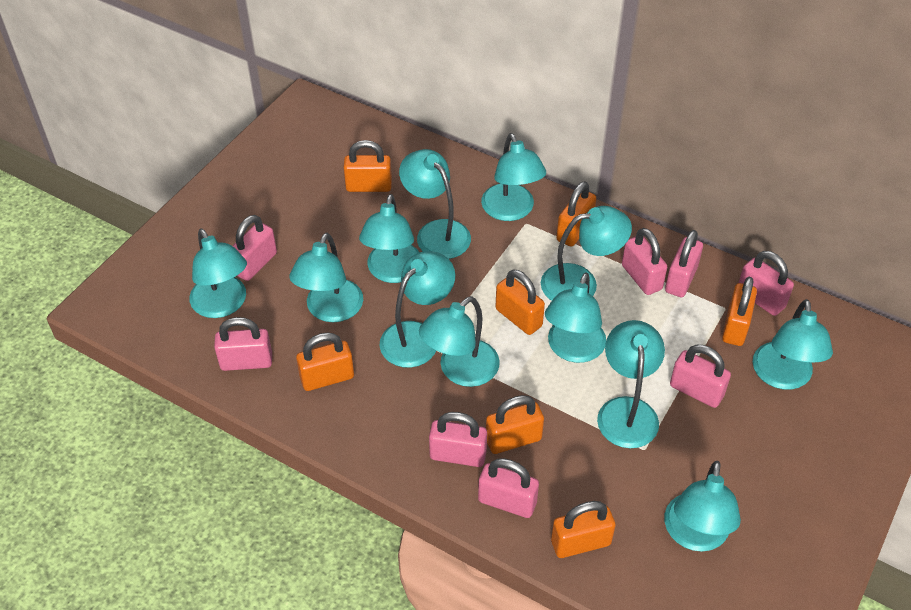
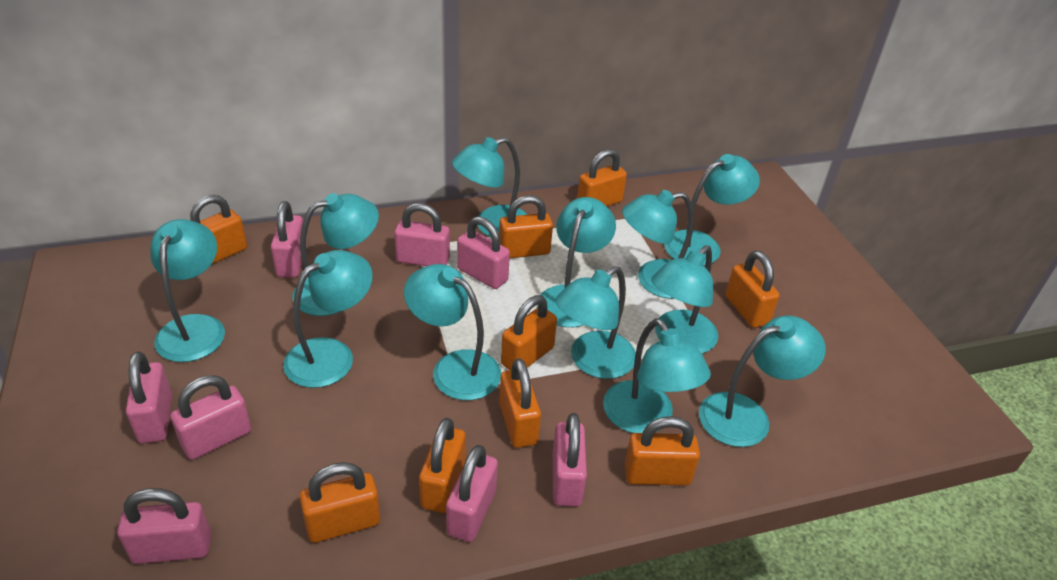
orange padlock: 7 -> 9

